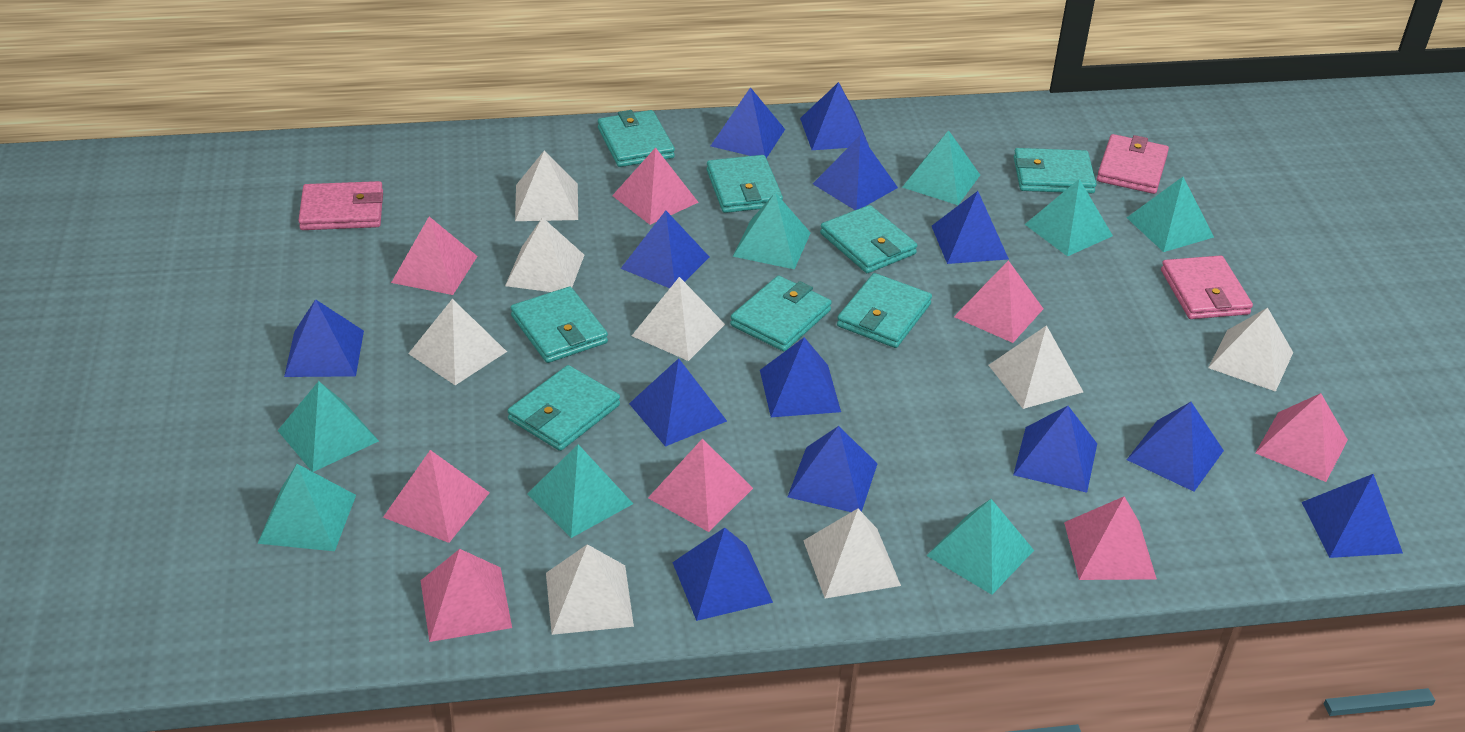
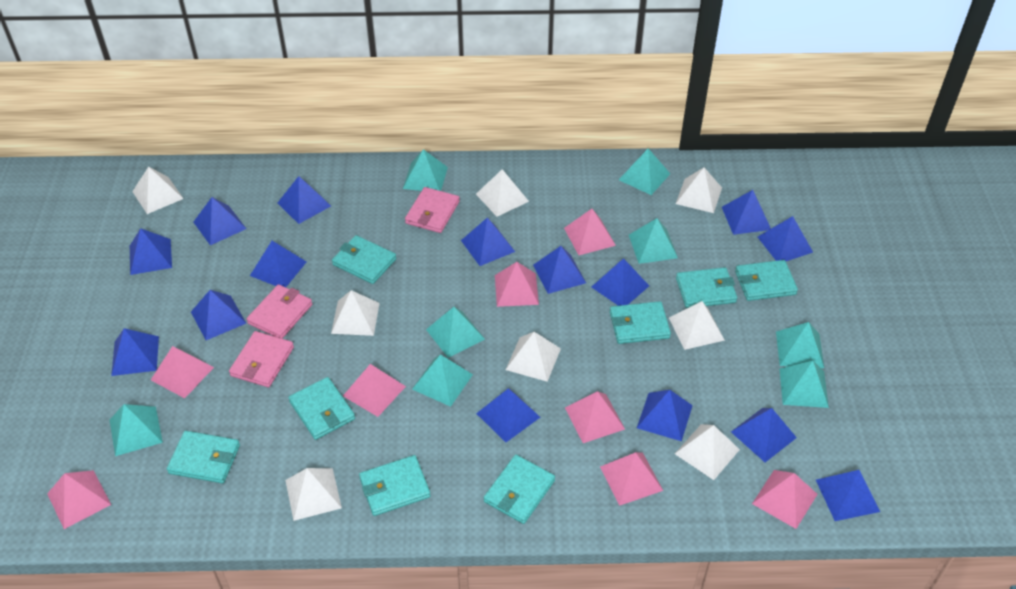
blue pyramid: 13 -> 15

